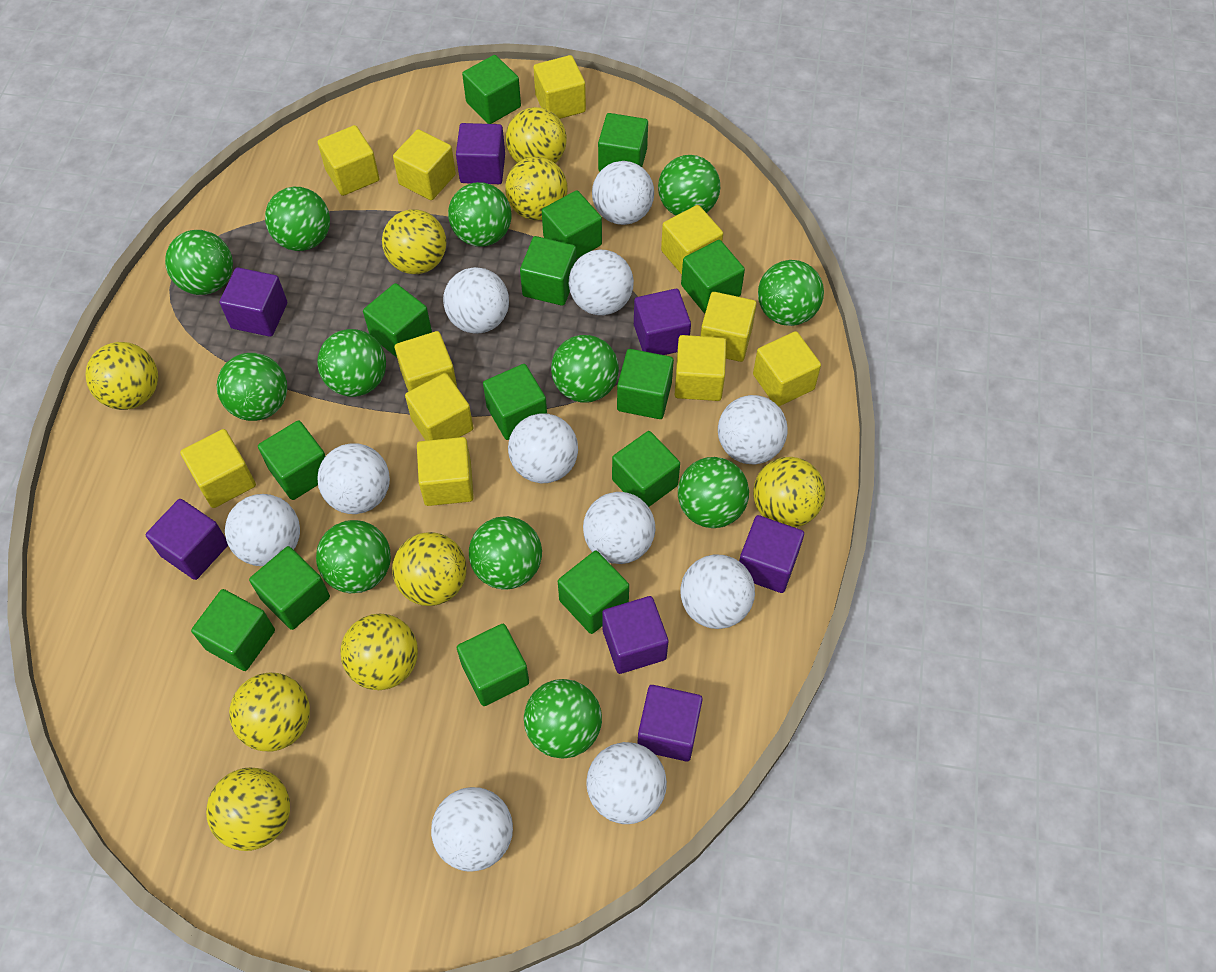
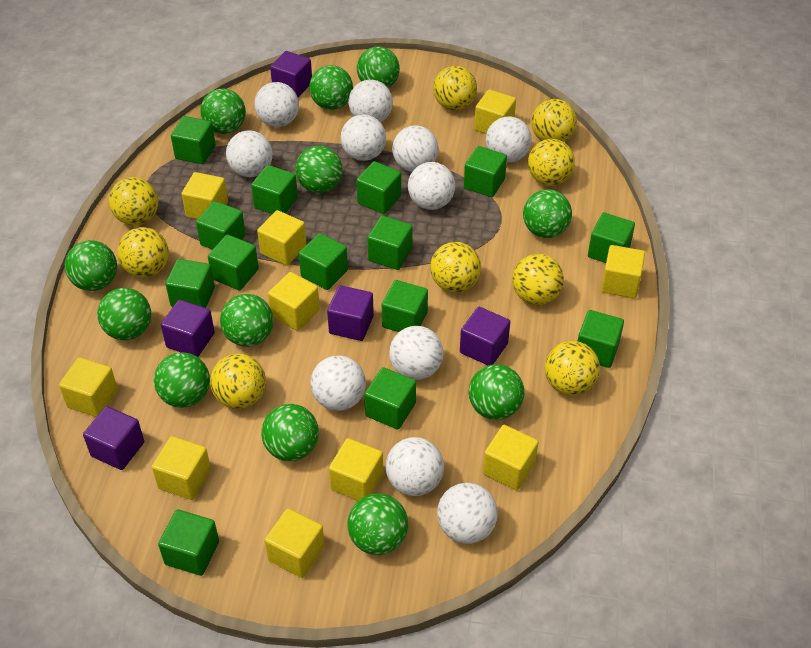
purple cube: 7 -> 5
yellow cube: 11 -> 10

